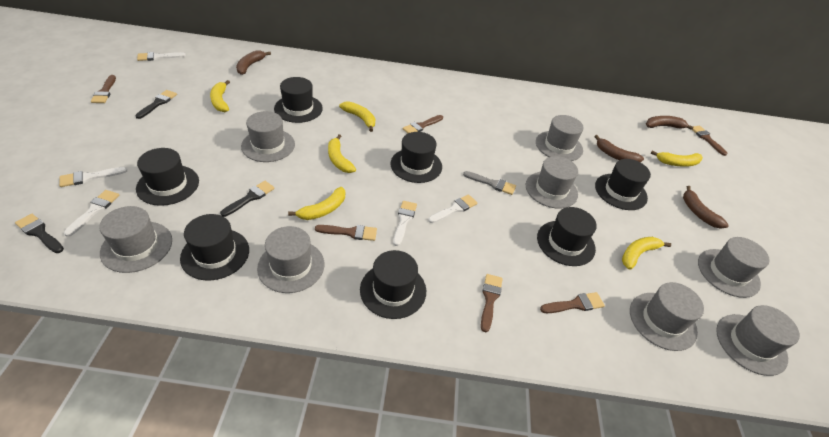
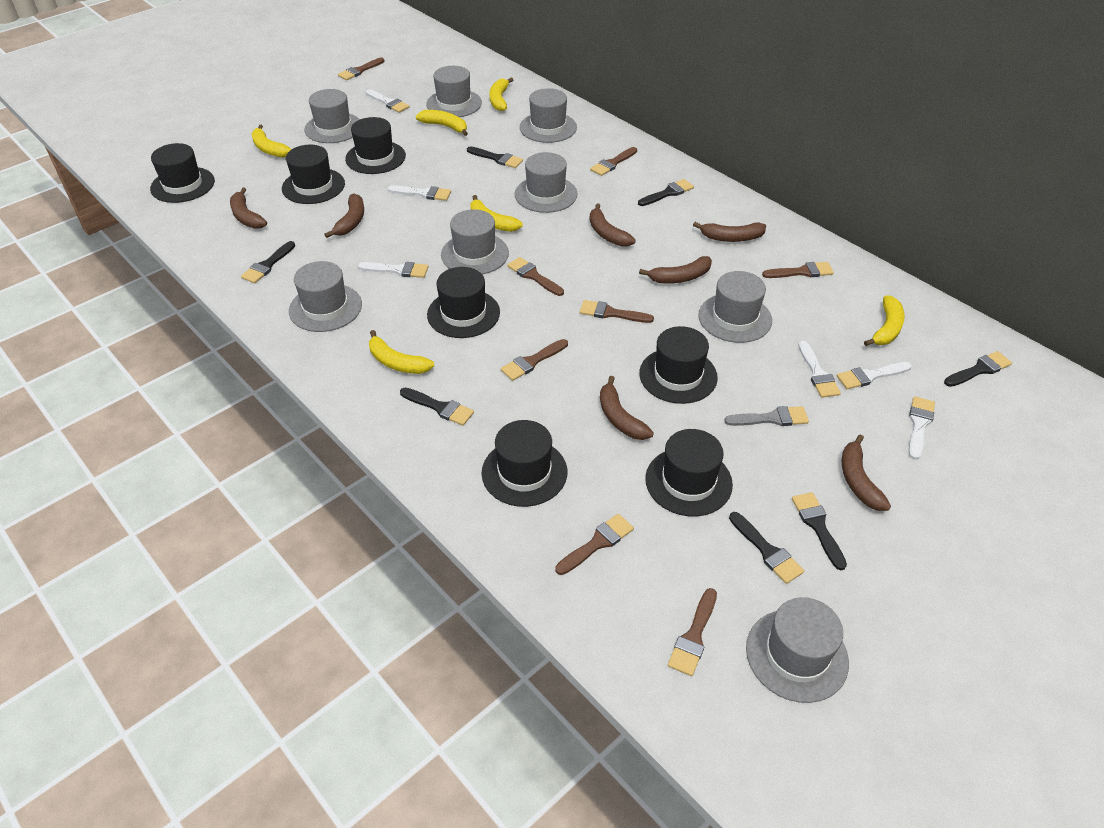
black brush: 3 -> 7
brown banana: 4 -> 7
brown brush: 6 -> 8
white brush: 5 -> 6

